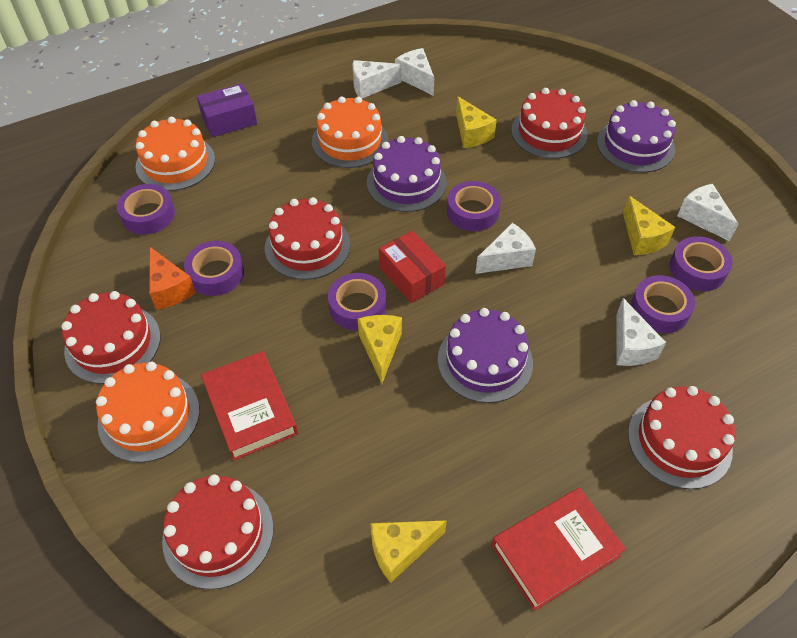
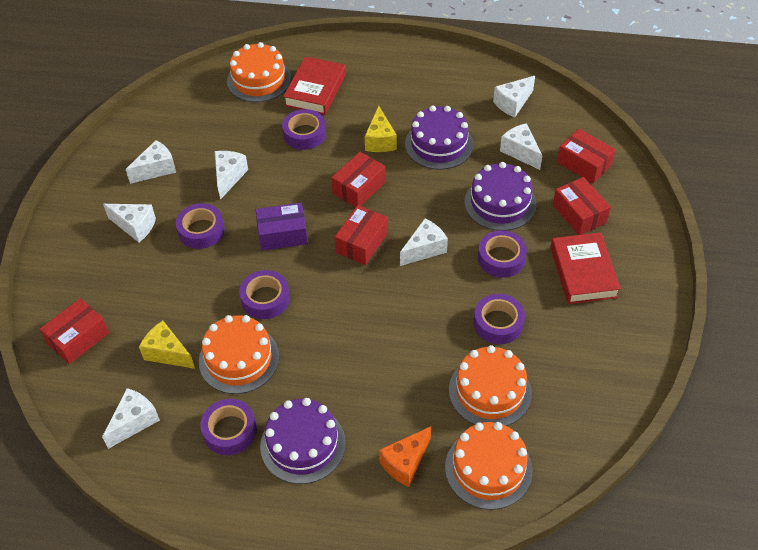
orange cake: 3 -> 4
red box: 1 -> 5
red cake: 5 -> 0
white cheese: 5 -> 7
yellow cheese: 4 -> 2

